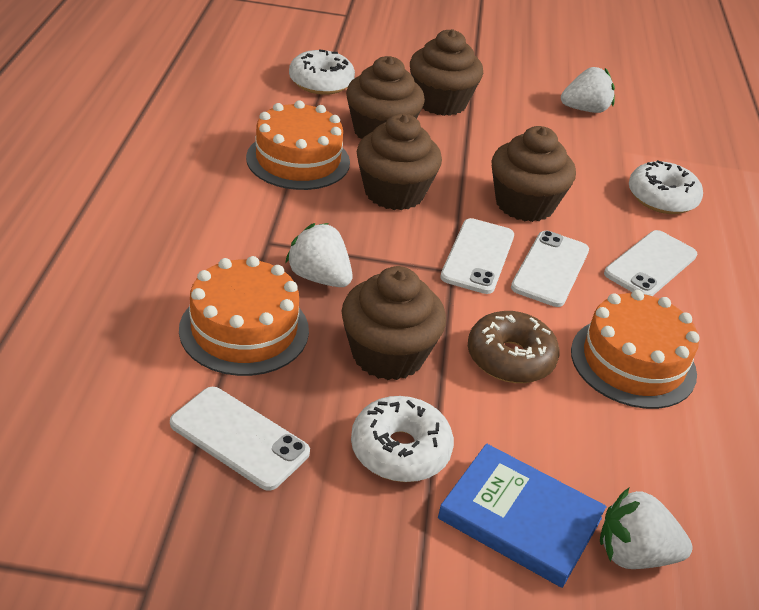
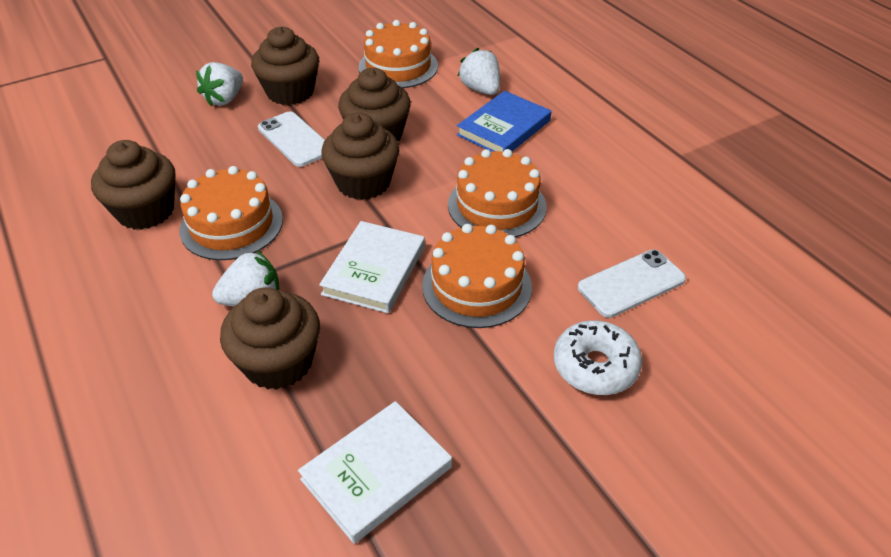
brown donut: 1 -> 0
orange cake: 3 -> 4
white book: 0 -> 2
white donut: 3 -> 1
white phone: 4 -> 2

